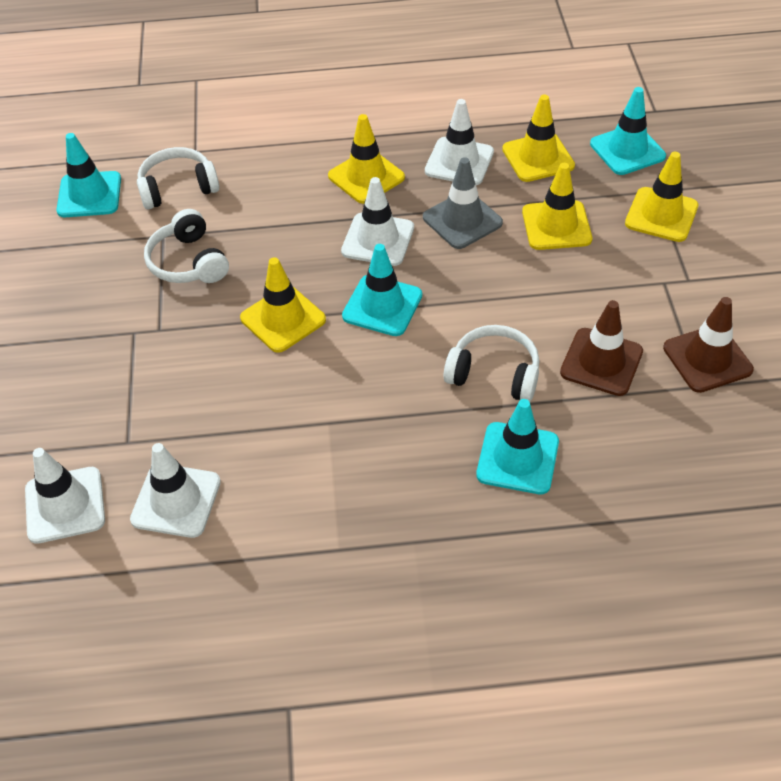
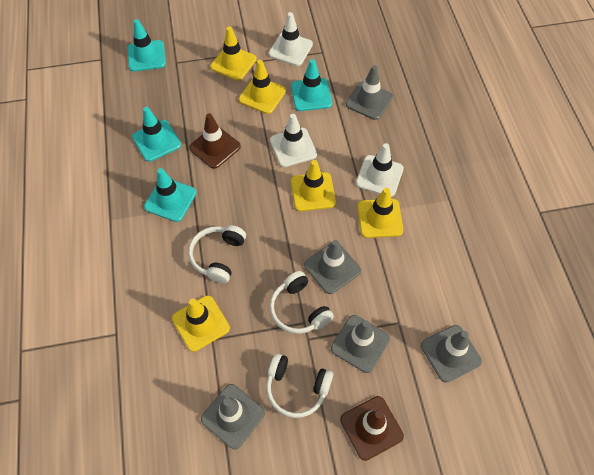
grey traffic cone: 1 -> 5
white traffic cone: 4 -> 3

